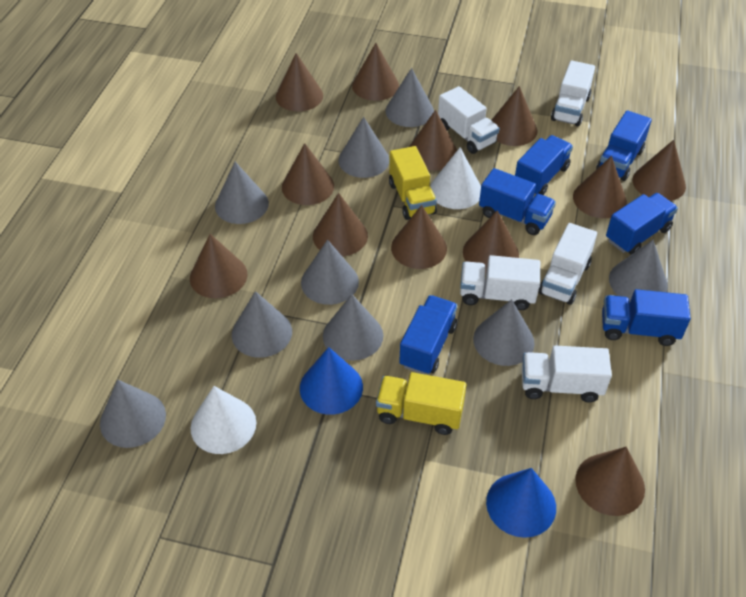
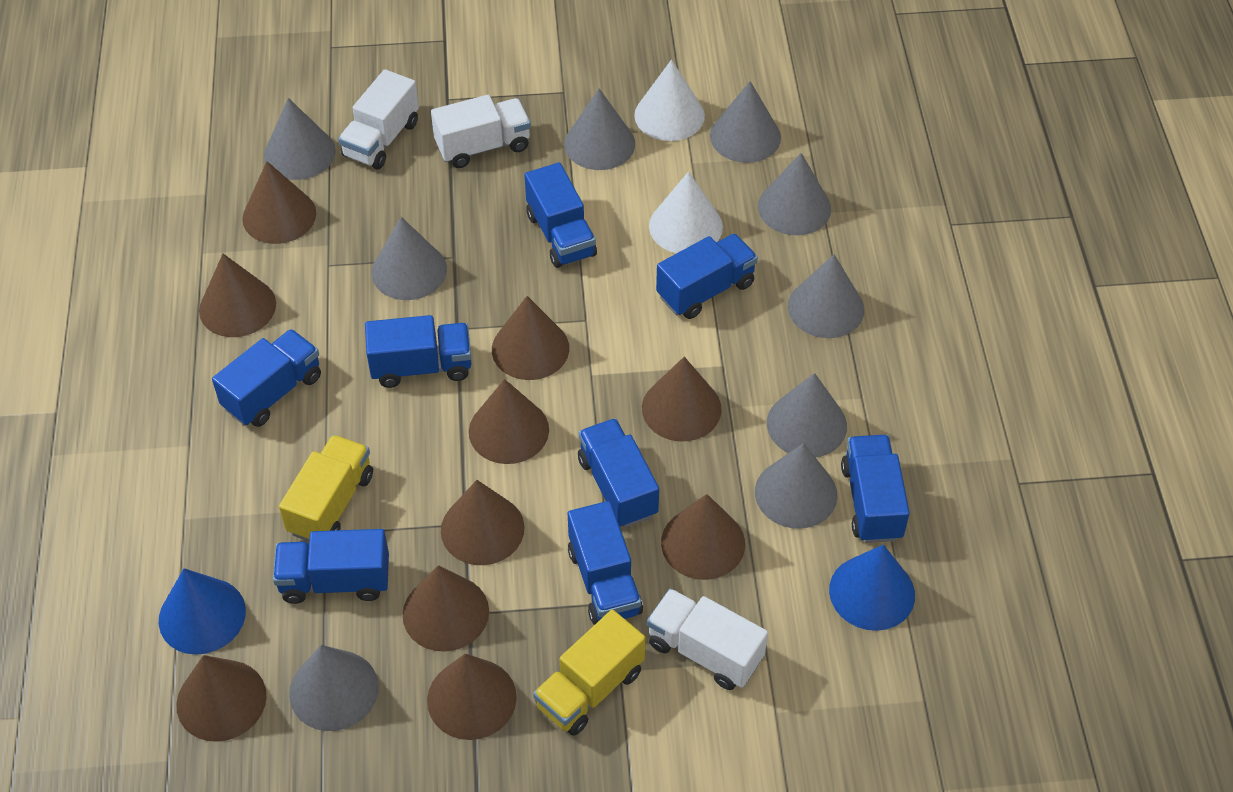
blue truck: 6 -> 8
brown cone: 12 -> 10
white truck: 5 -> 3

